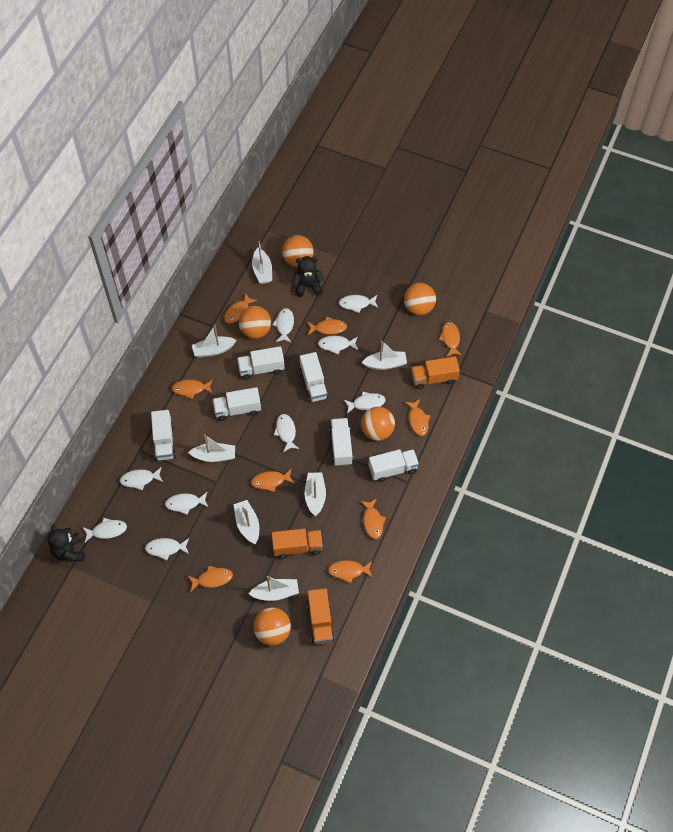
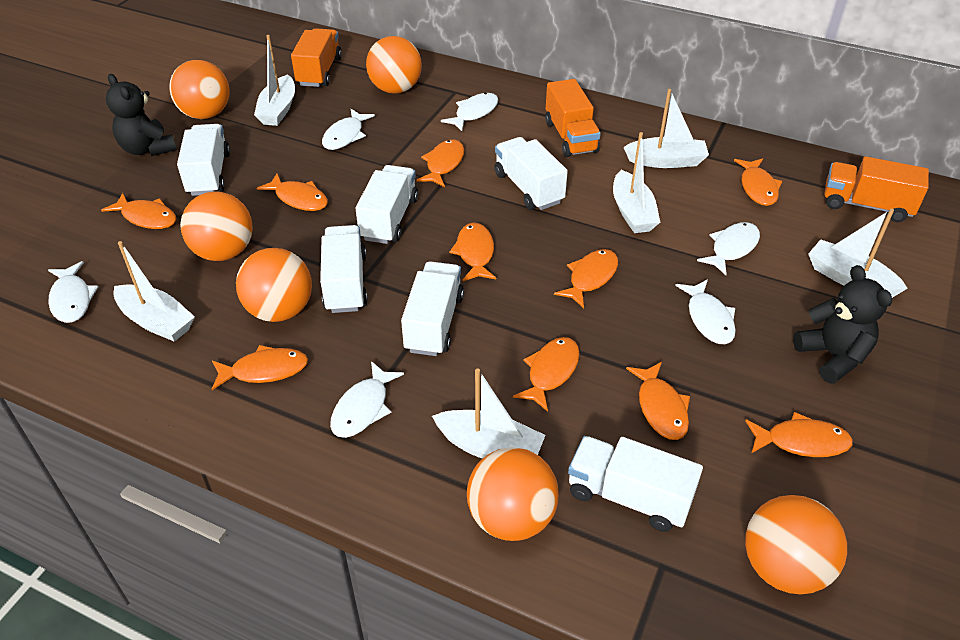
orange ball: 5 -> 6
orange fish: 9 -> 10
white boat: 7 -> 6
white fish: 9 -> 6

